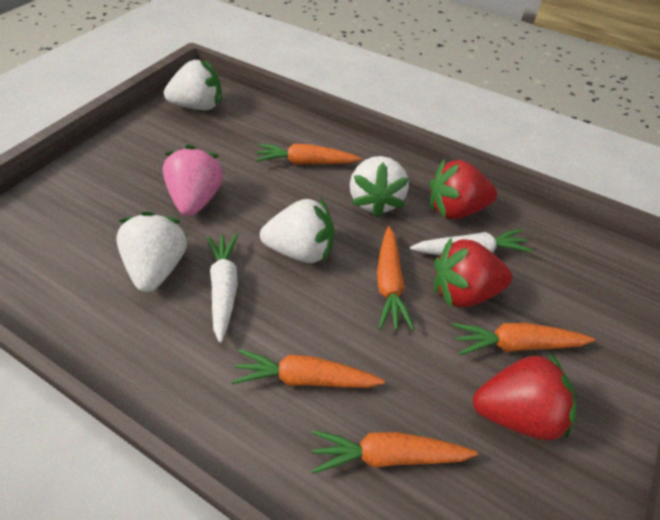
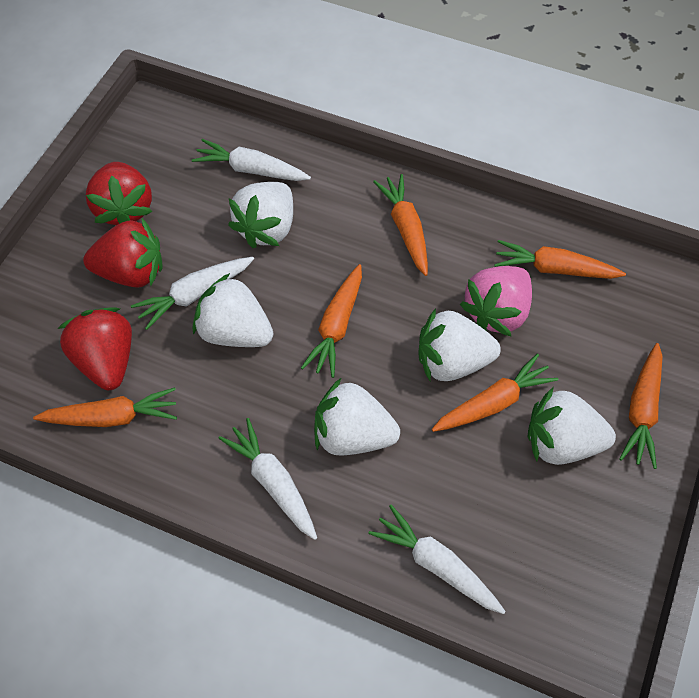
orange carrot: 5 -> 6
white carrot: 2 -> 4
white strawberry: 4 -> 5

